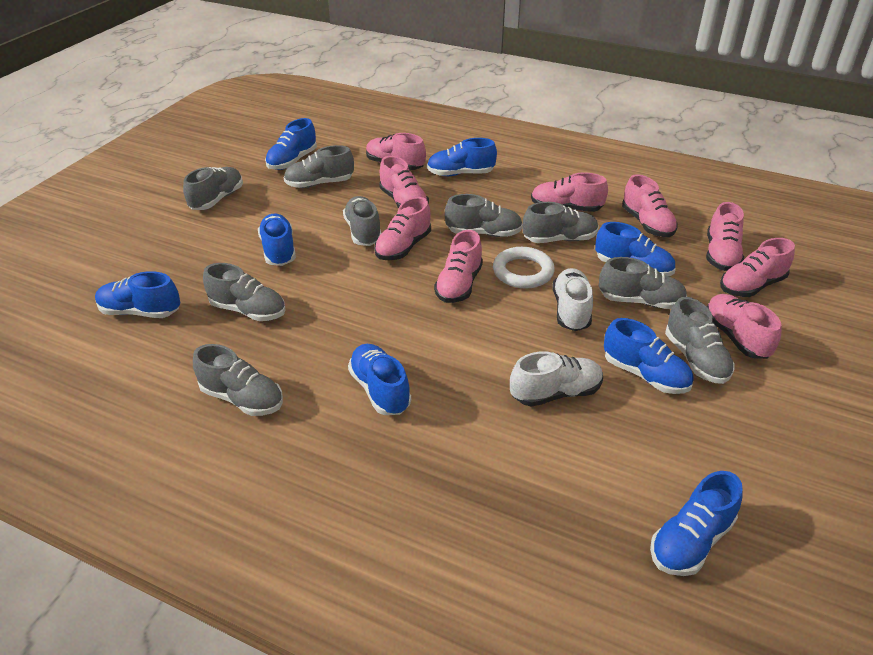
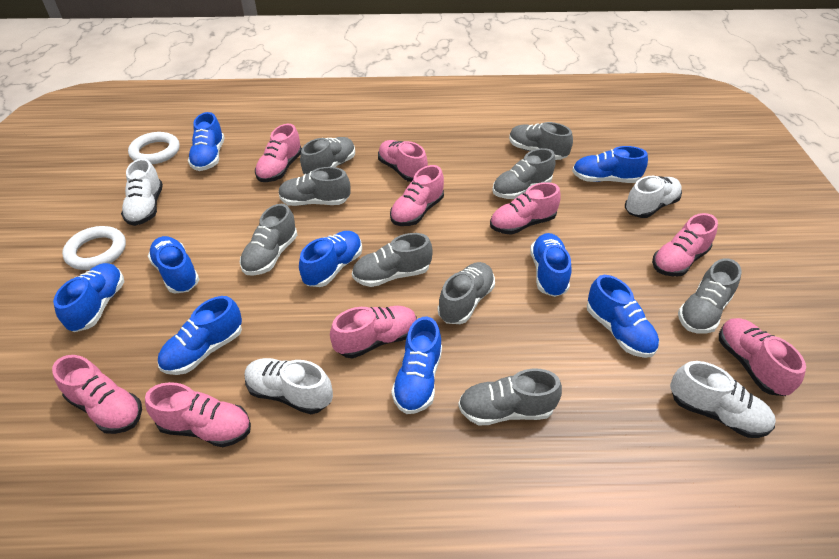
blue shoe: 8 -> 9
white ring: 1 -> 2
white shoe: 2 -> 4

